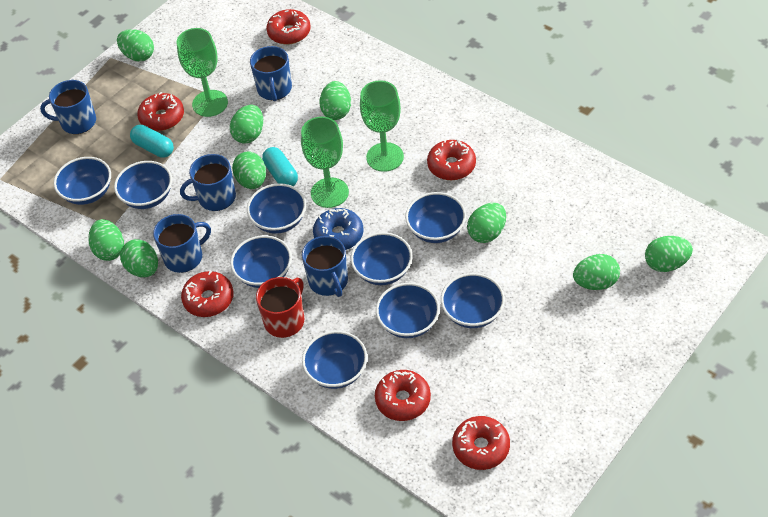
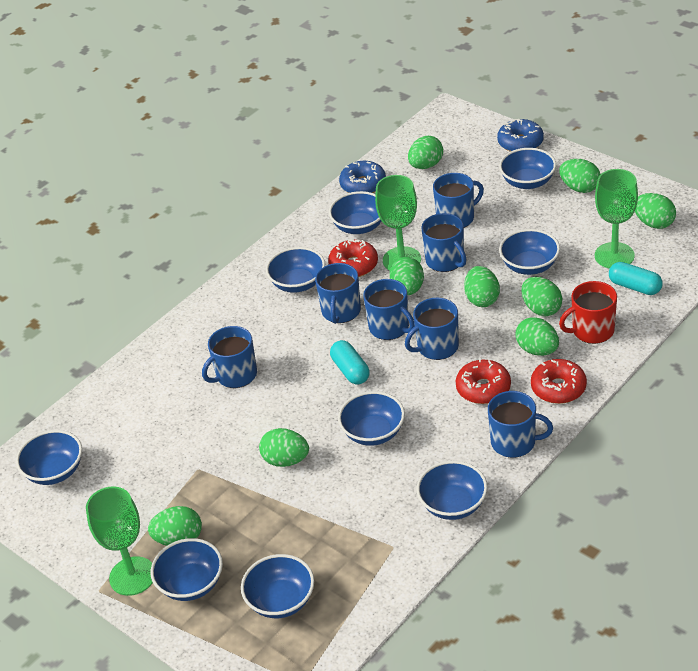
blue donut: 1 -> 2
blue mug: 5 -> 7
red donut: 6 -> 3

